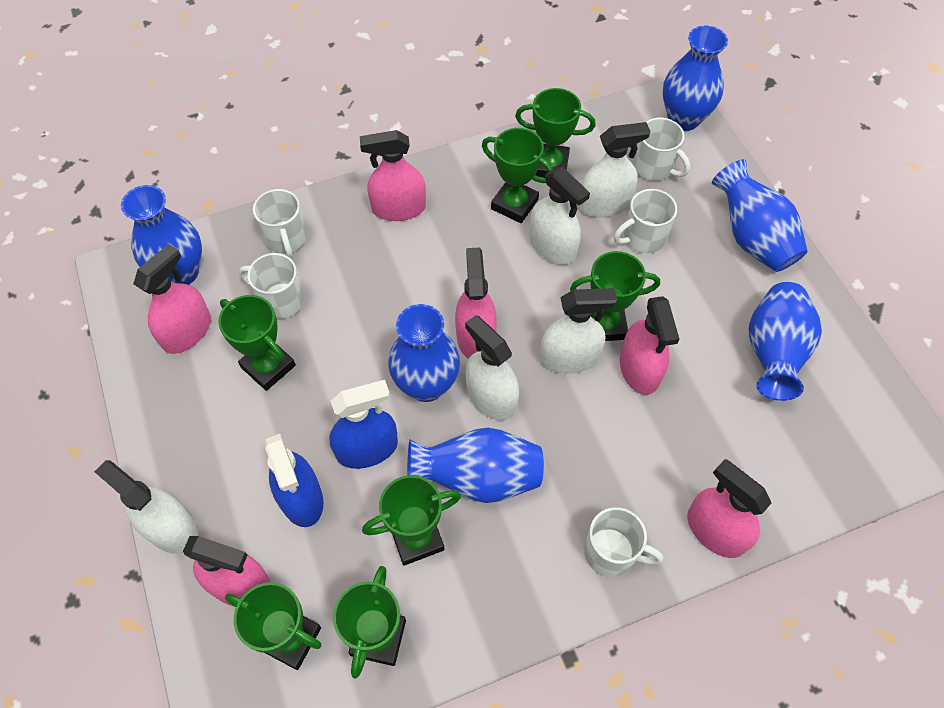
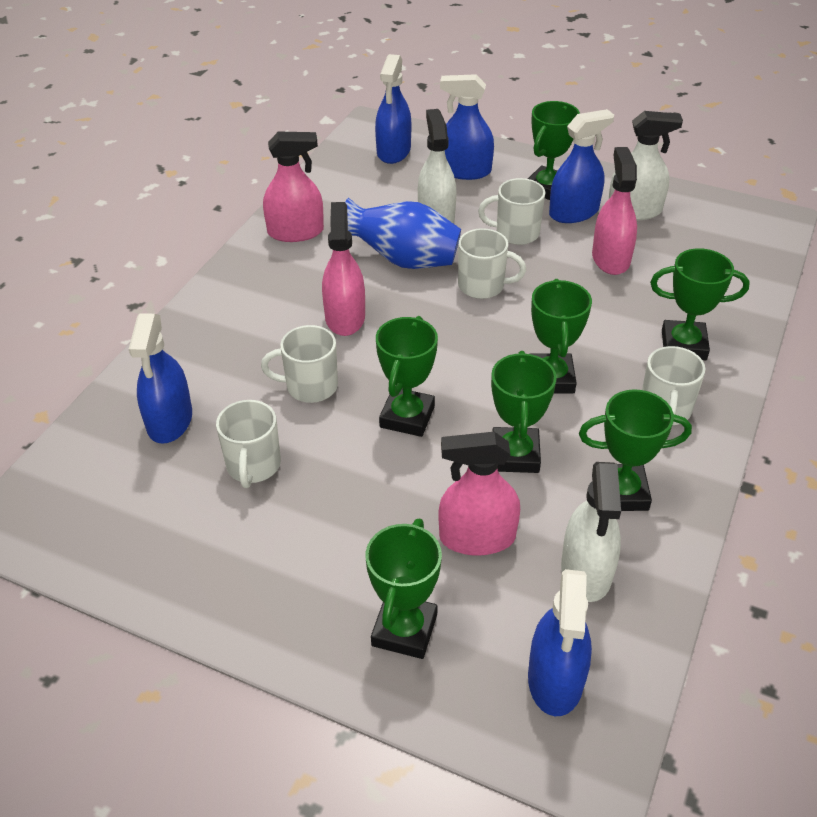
blue spray bottle: 2 -> 5
blue vase: 6 -> 1
pink spray bottle: 6 -> 4
white spray bottle: 5 -> 3

